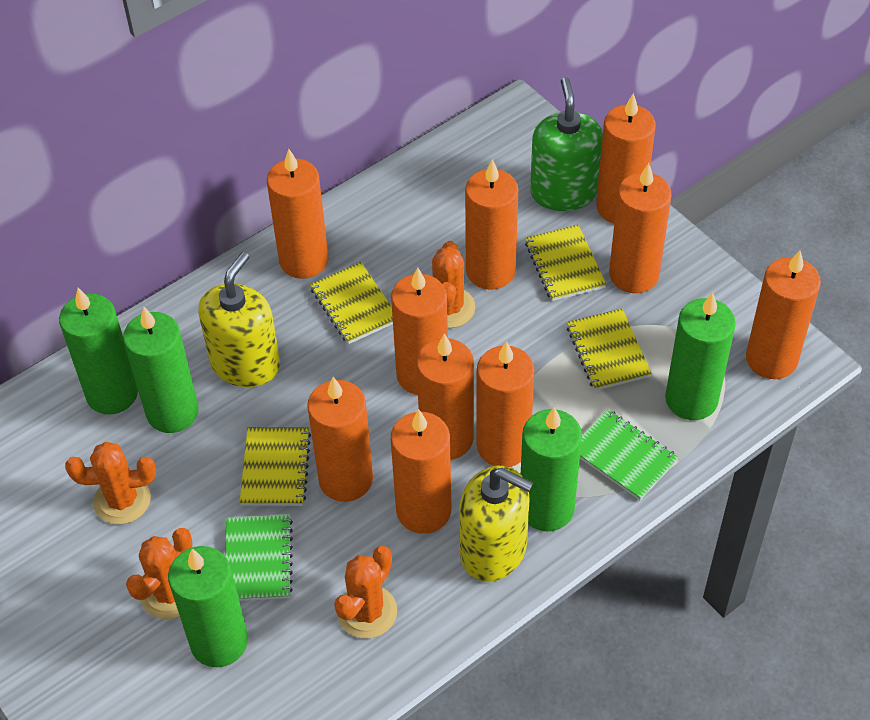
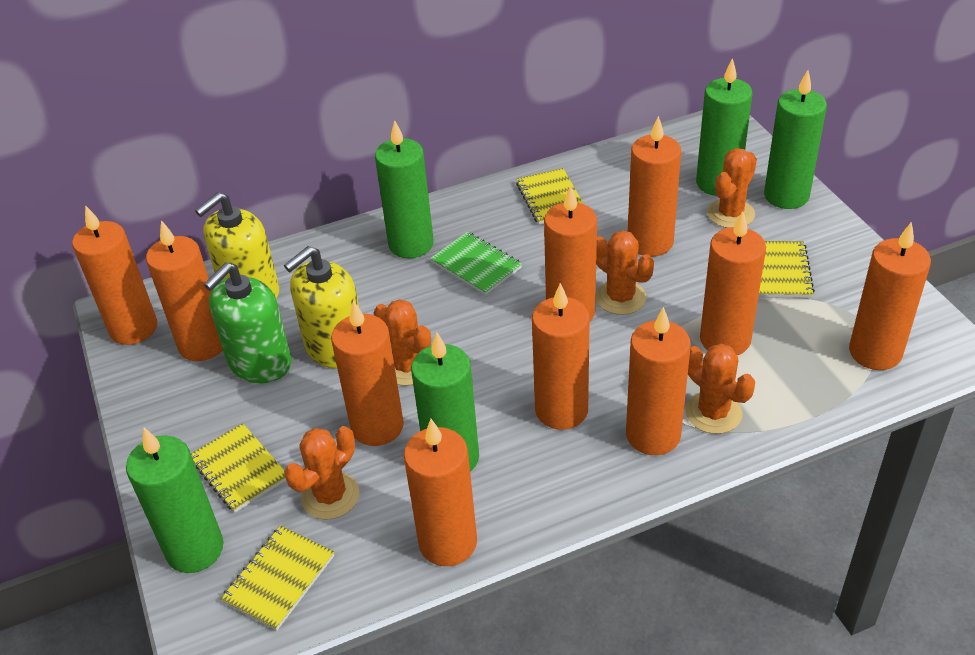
green notebook: 2 -> 1
orange cactus: 4 -> 5

